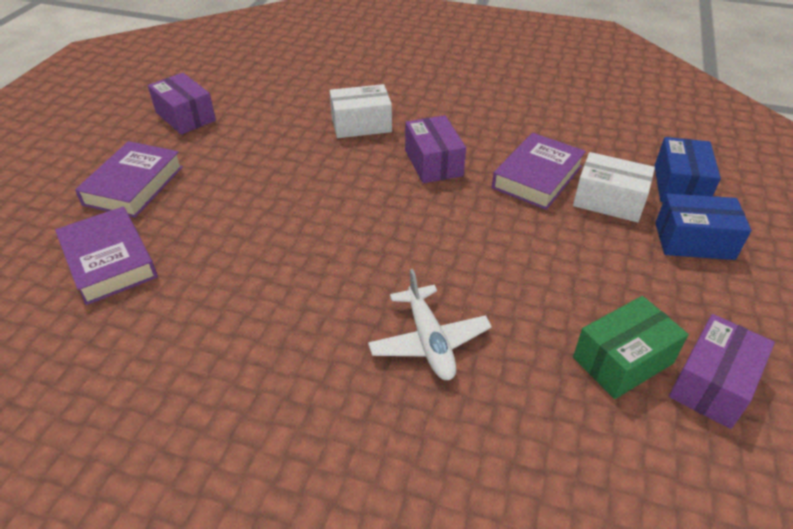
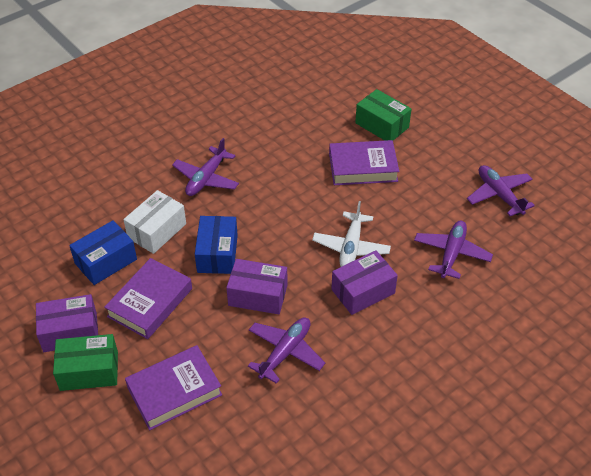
green box: 1 -> 2
purple plane: 0 -> 4
white box: 2 -> 1

